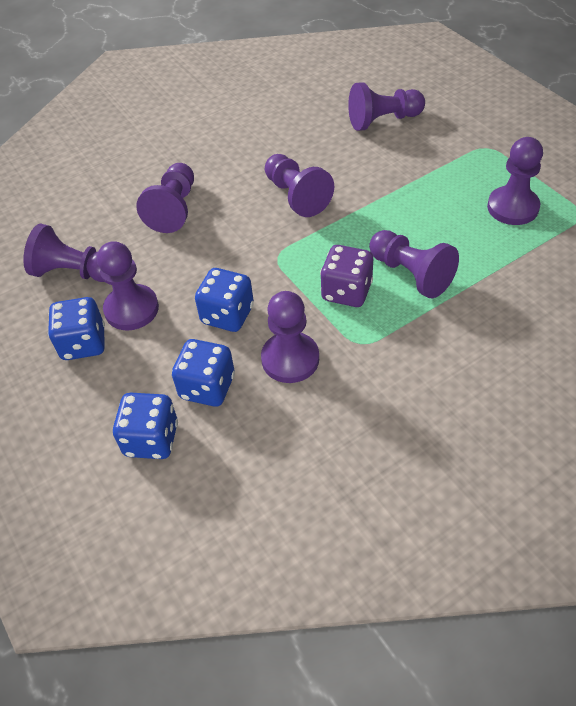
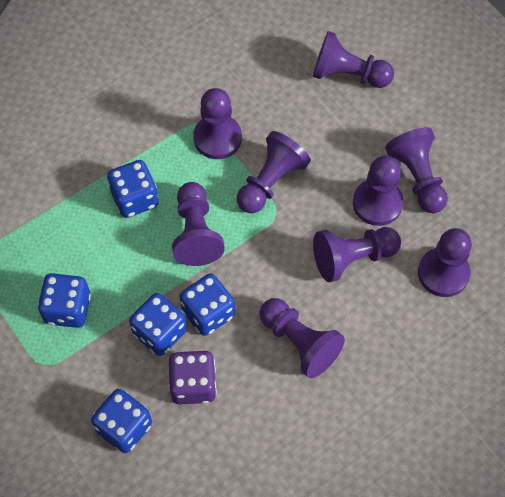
blue dice: 4 -> 5
purple pawn: 8 -> 9

